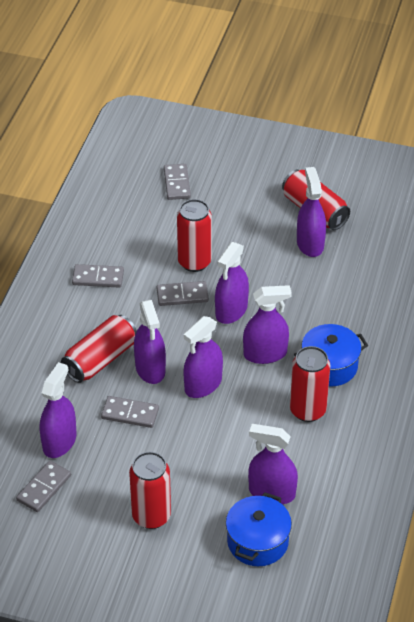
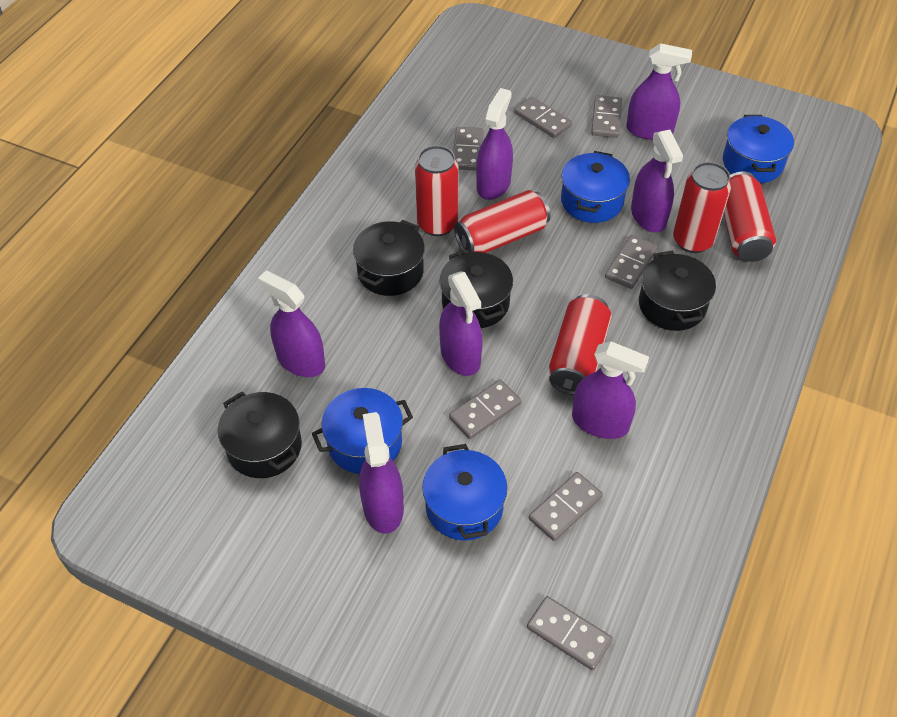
black pot: 0 -> 4
blue pot: 2 -> 4
grey domino: 5 -> 7

